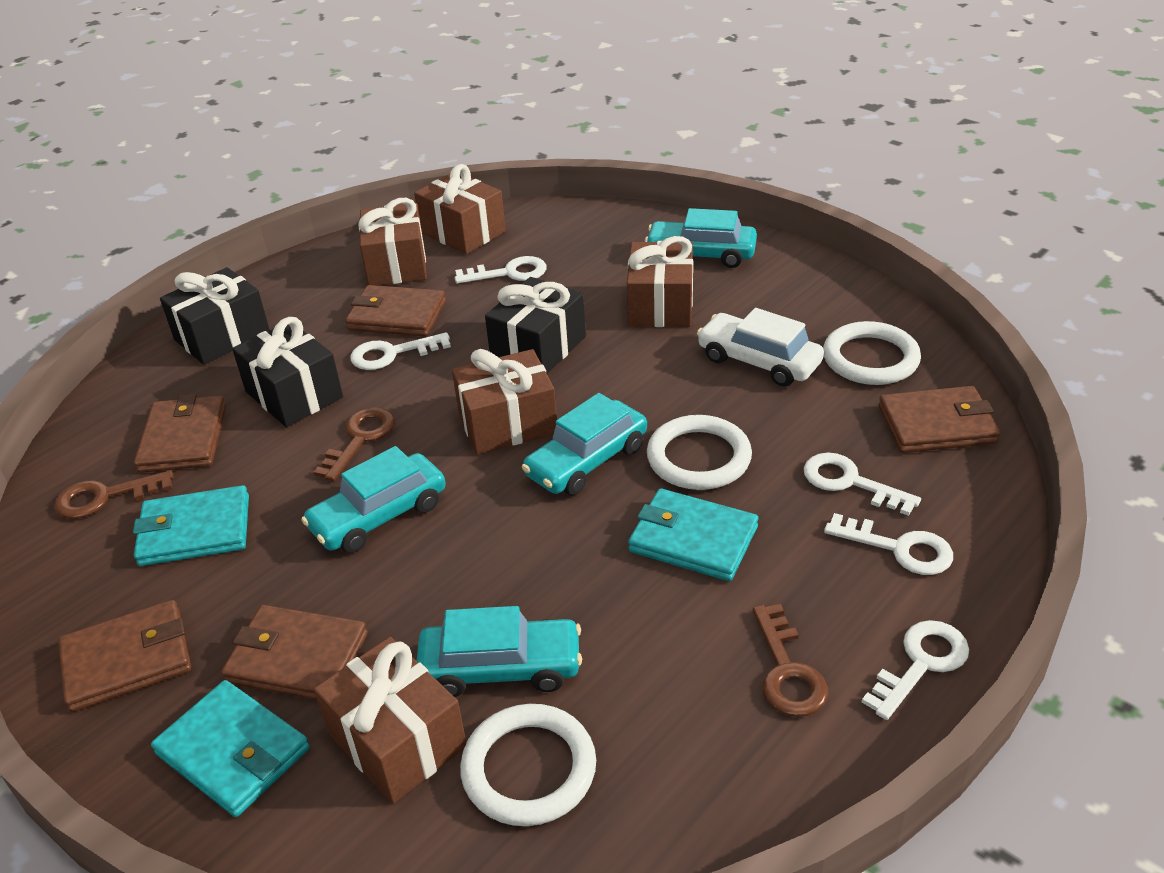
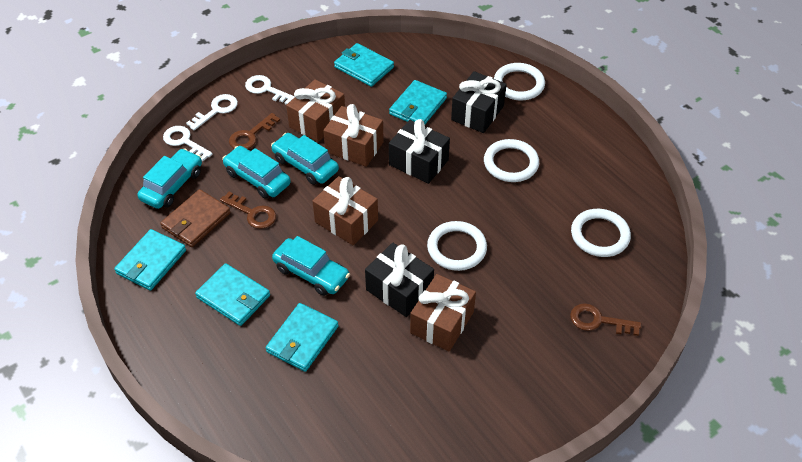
brown gift: 5 -> 4
brown wallet: 5 -> 1
turquoise wallet: 3 -> 5
white car: 1 -> 0
white key: 5 -> 3
white ring: 3 -> 4

